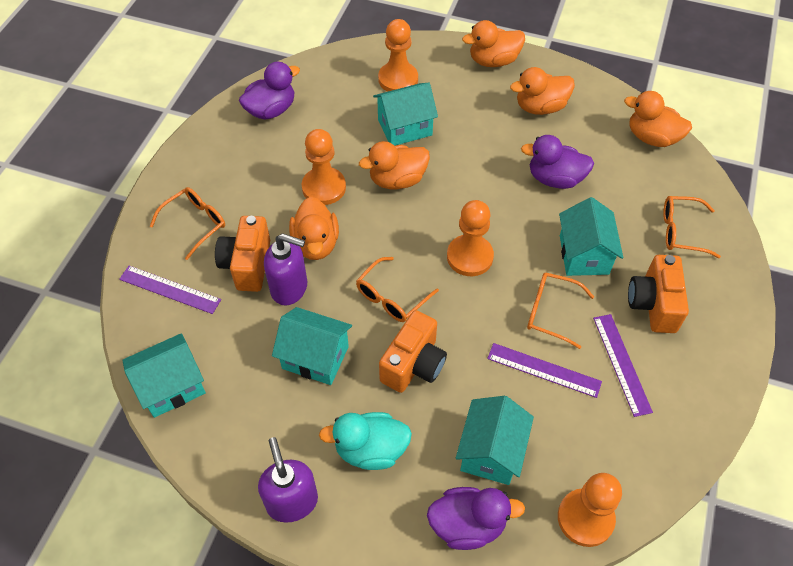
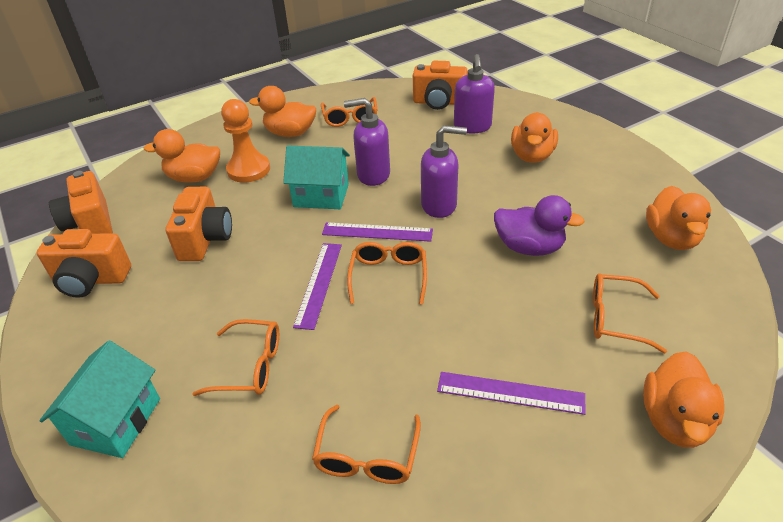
orange camera: 3 -> 4
orange glasses: 4 -> 5
orange pawn: 4 -> 1
purple duck: 3 -> 1
purple soap dispenser: 2 -> 3
turquoise duck: 1 -> 0
turquoise house: 5 -> 2

